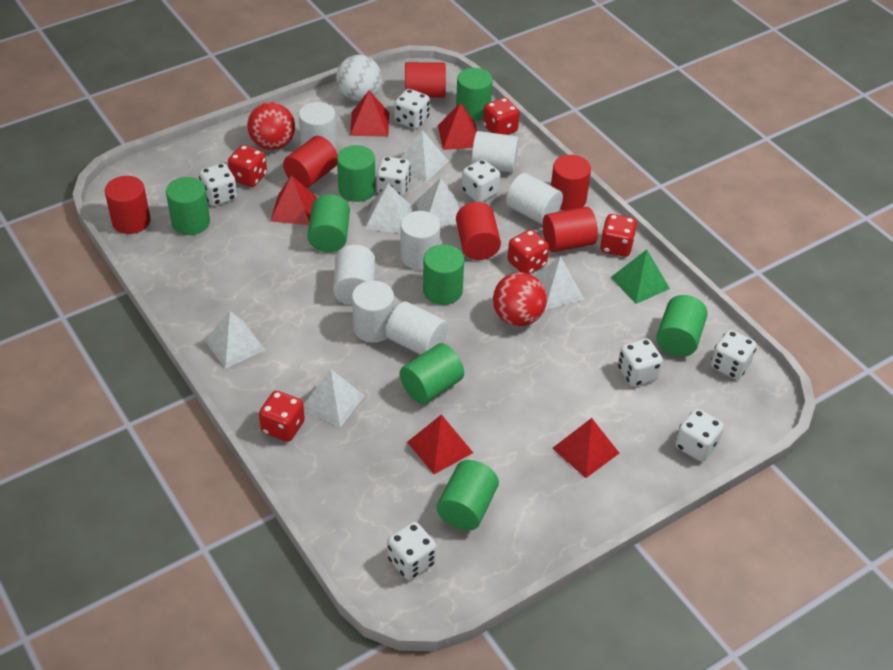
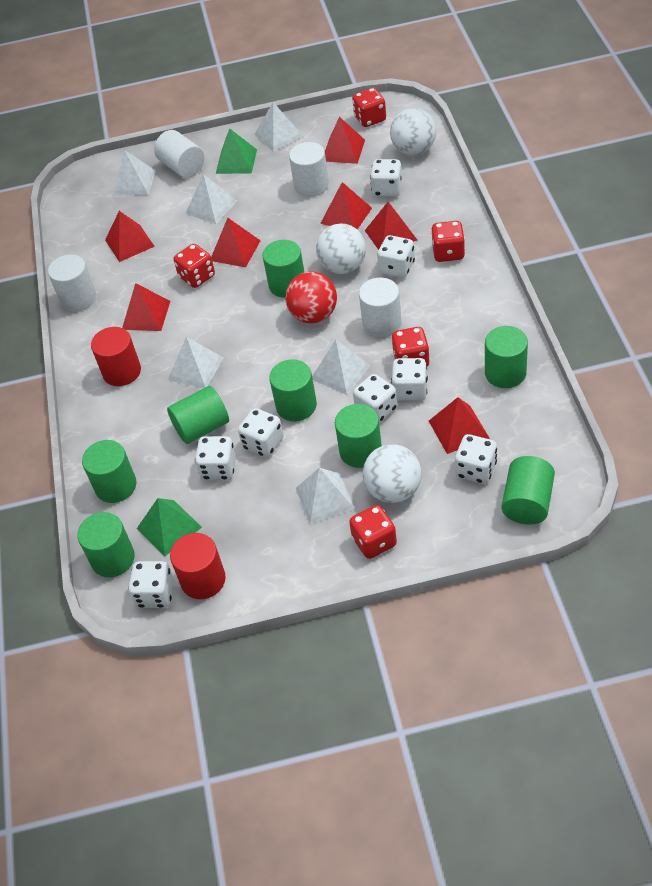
green pyramid: 1 -> 2
red ball: 2 -> 1
red cylinder: 6 -> 2
red pyramid: 5 -> 7
white ball: 1 -> 3
white cylinder: 7 -> 4

